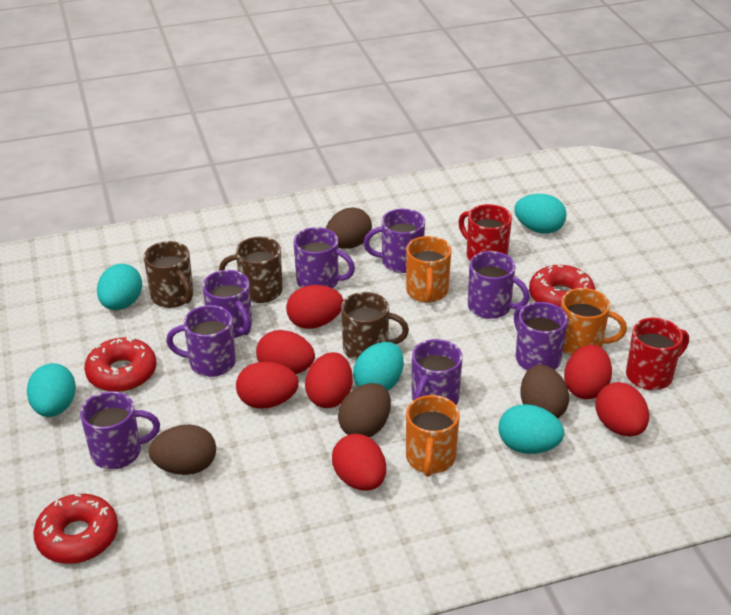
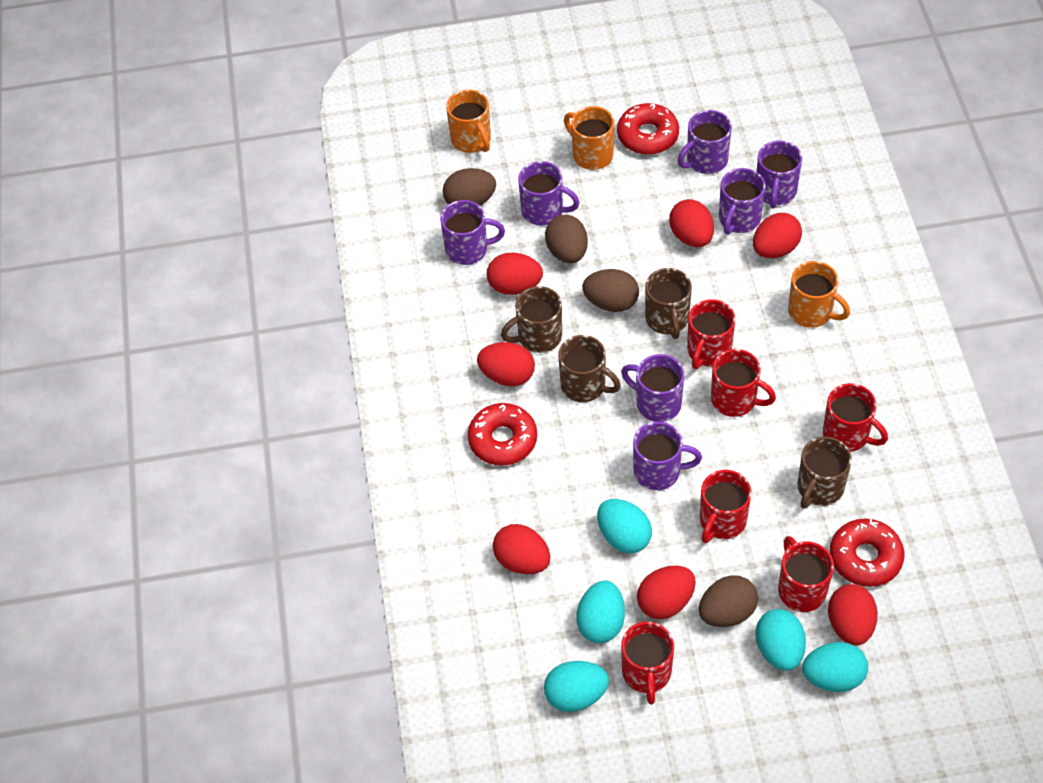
brown mug: 3 -> 4
purple mug: 8 -> 7
red mug: 2 -> 6

